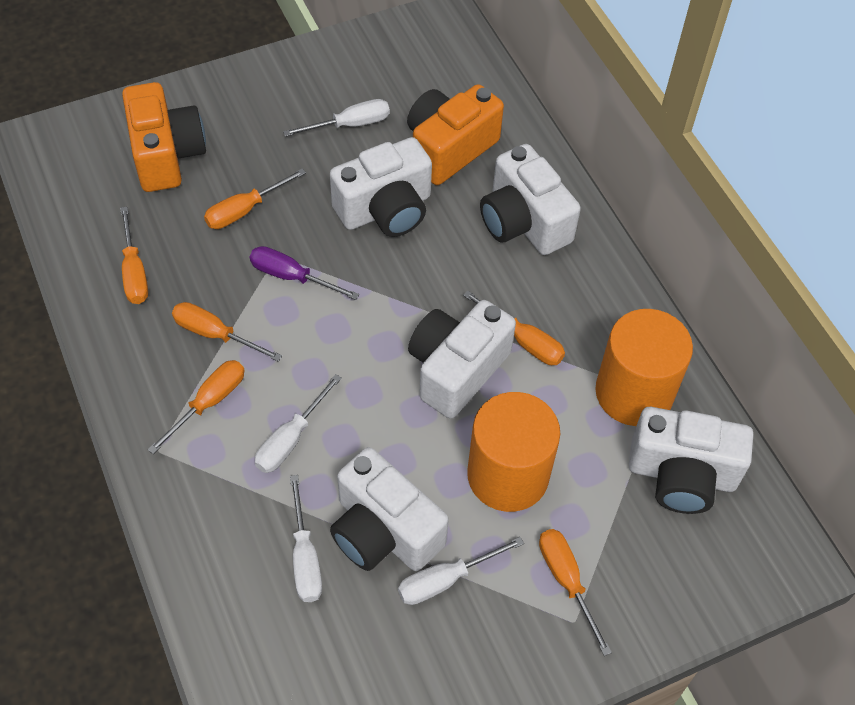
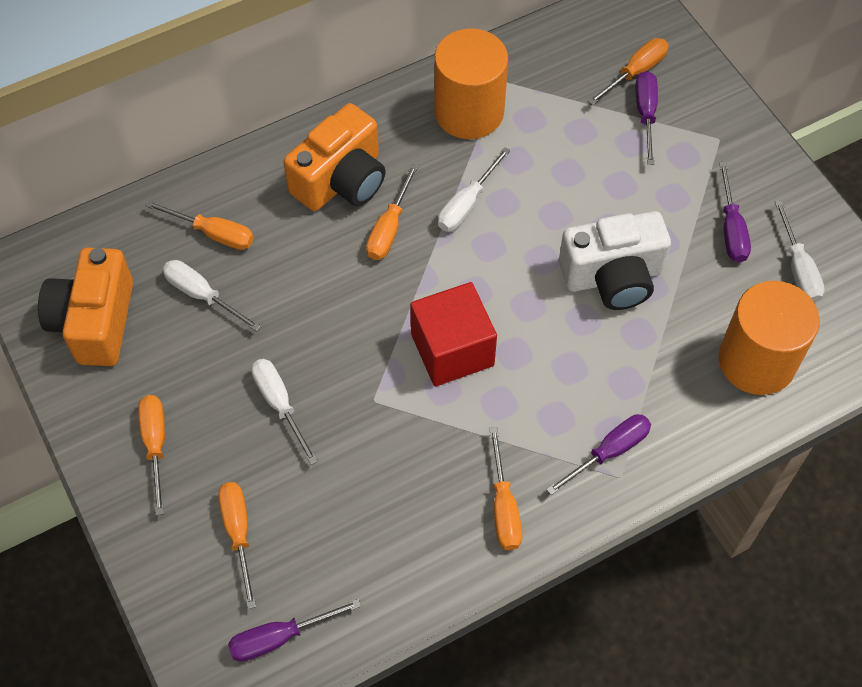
purple screwdriver: 1 -> 4
red cube: 0 -> 1
white camera: 5 -> 1

